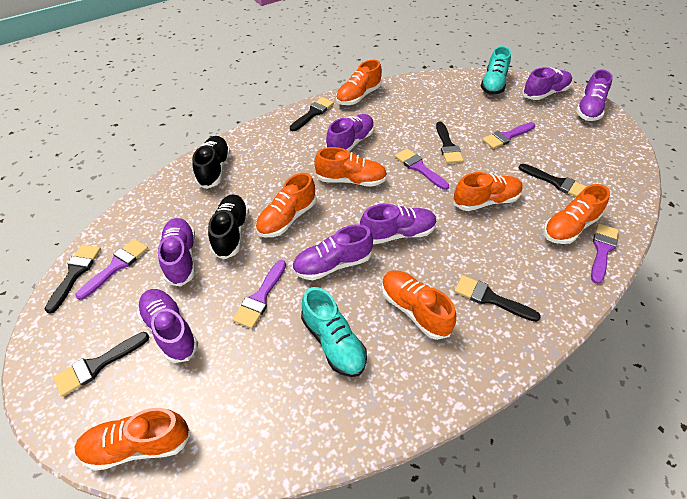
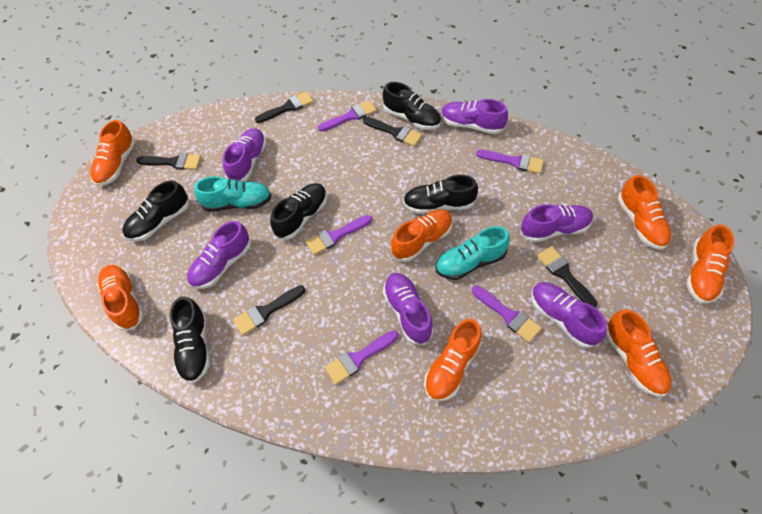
black brush: 6 -> 5
black shoe: 2 -> 5
purple shoe: 7 -> 6

